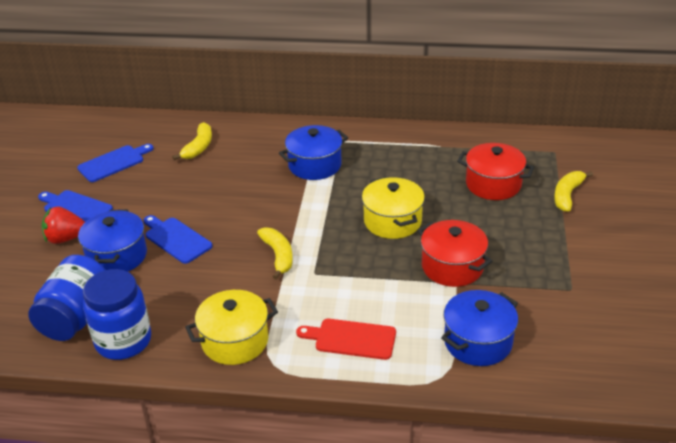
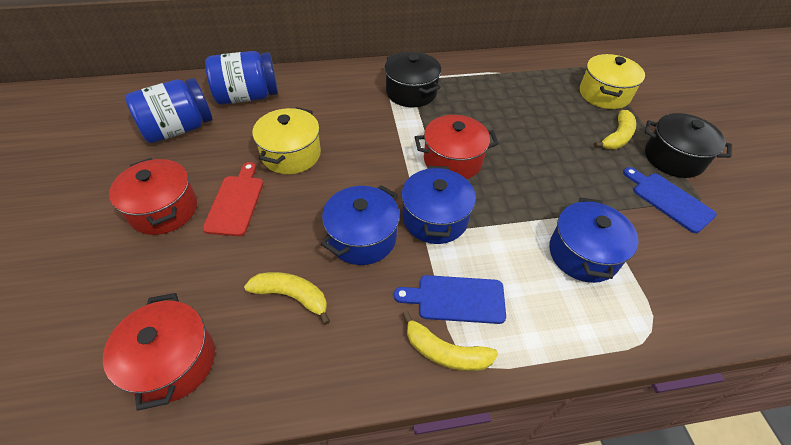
black pot: 0 -> 2
blue cutting board: 3 -> 2
red pot: 2 -> 3
red strawberry: 1 -> 0

